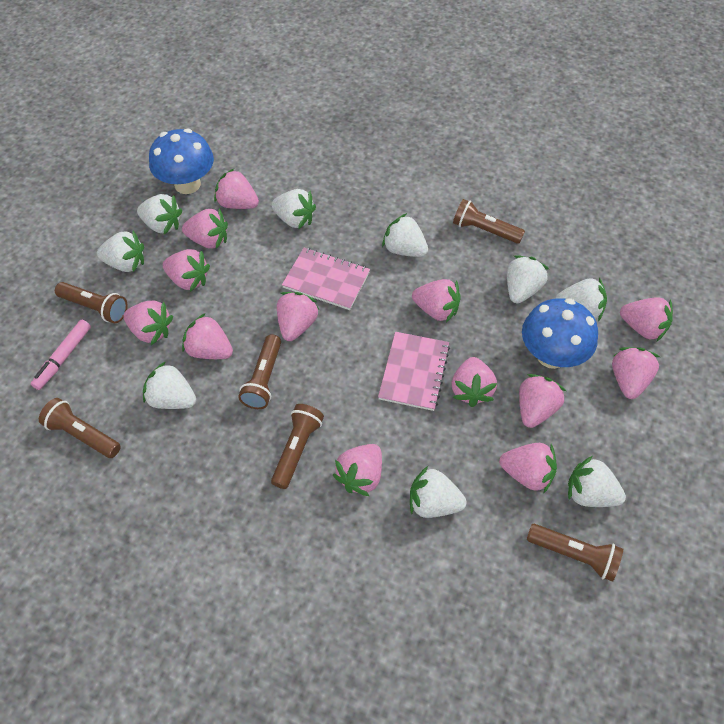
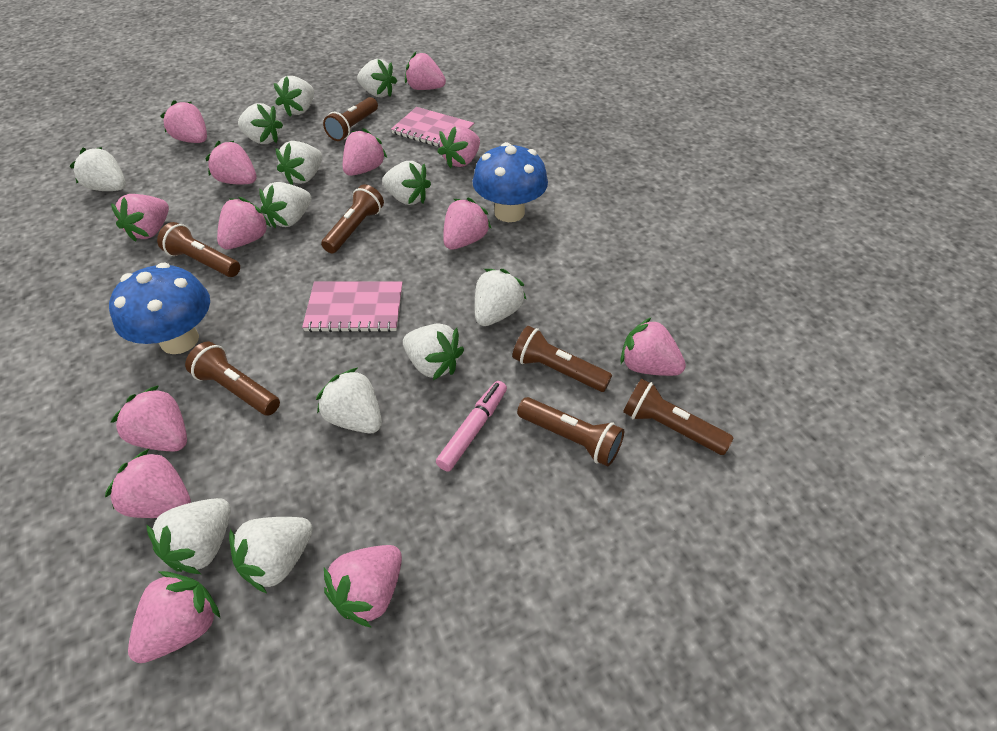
brown flashlight: 6 -> 7
white strawberry: 9 -> 12

